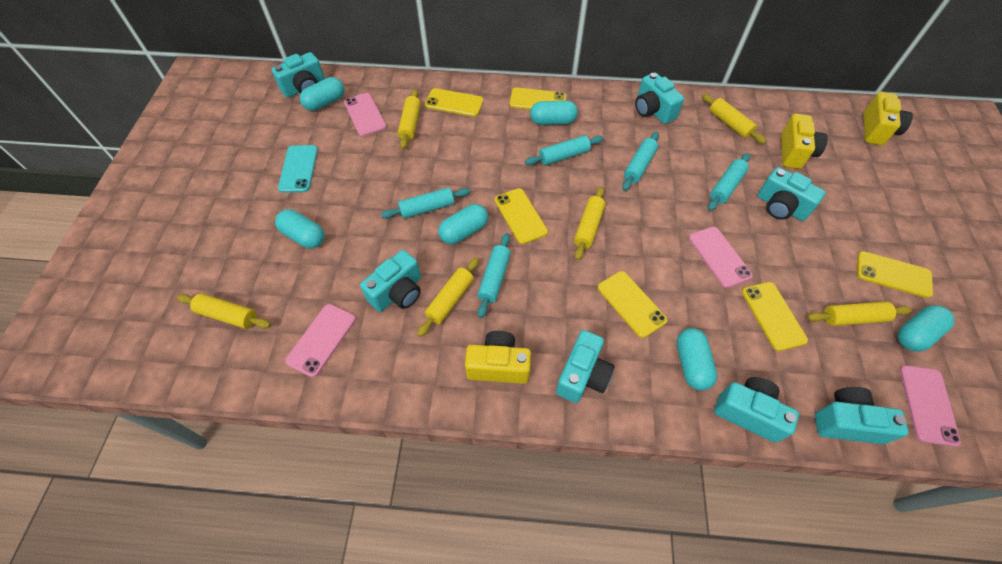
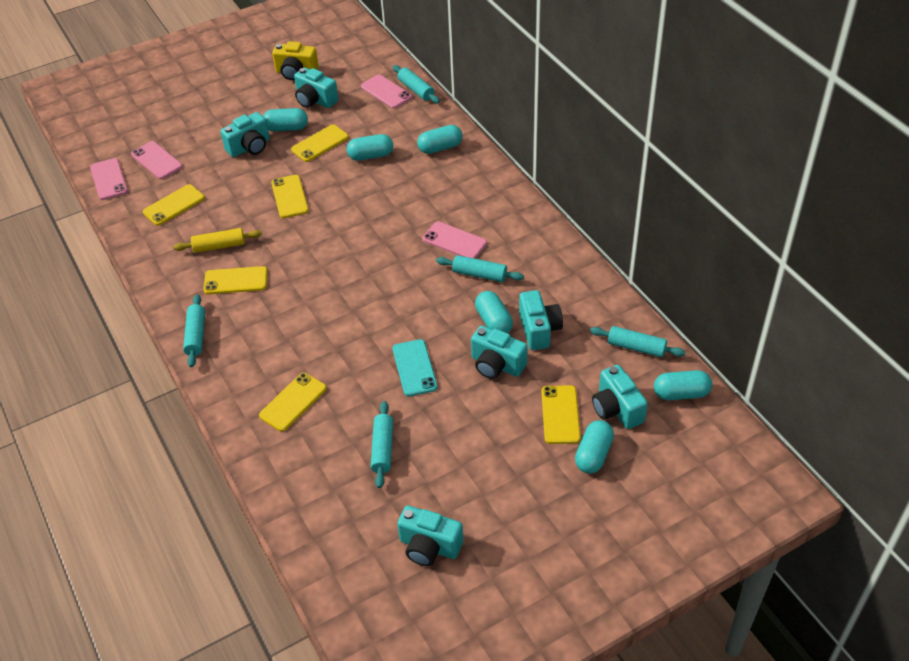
turquoise camera: 7 -> 6
yellow camera: 3 -> 1
yellow rolling pin: 6 -> 1

